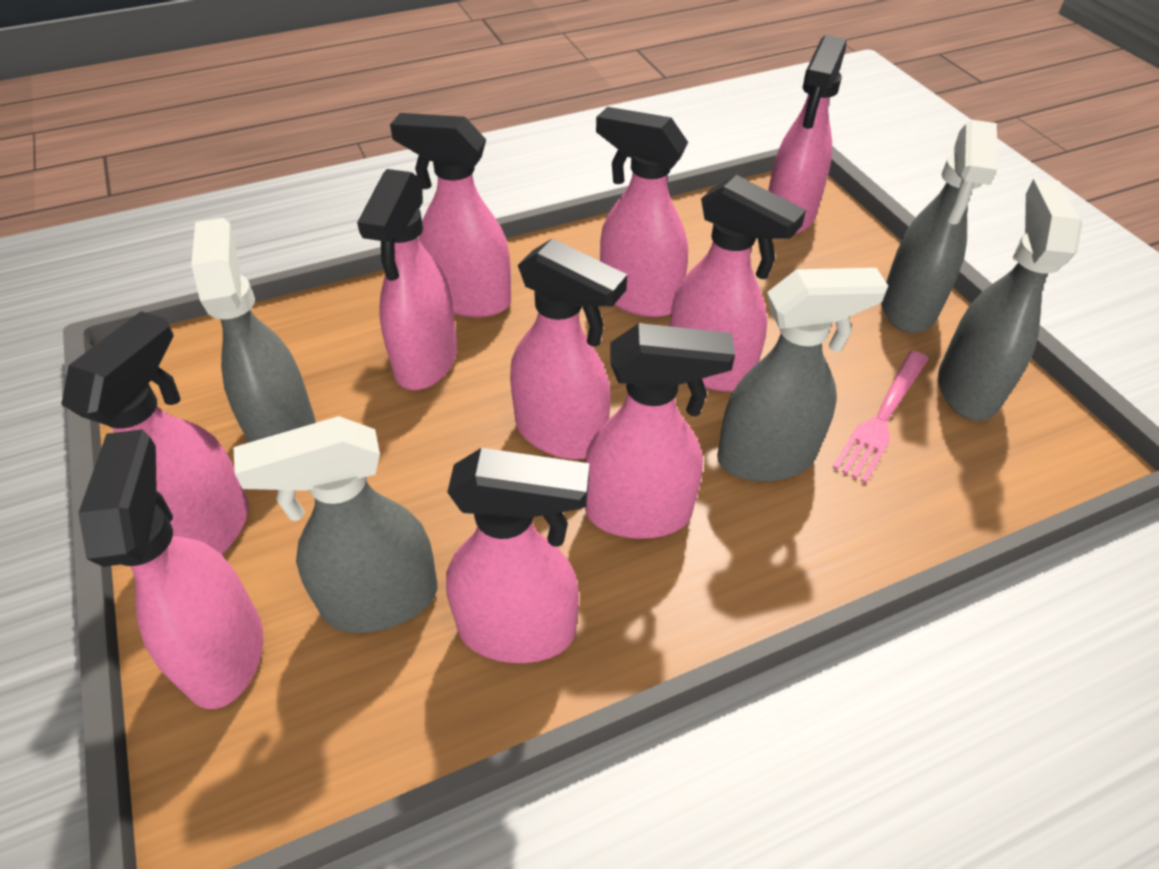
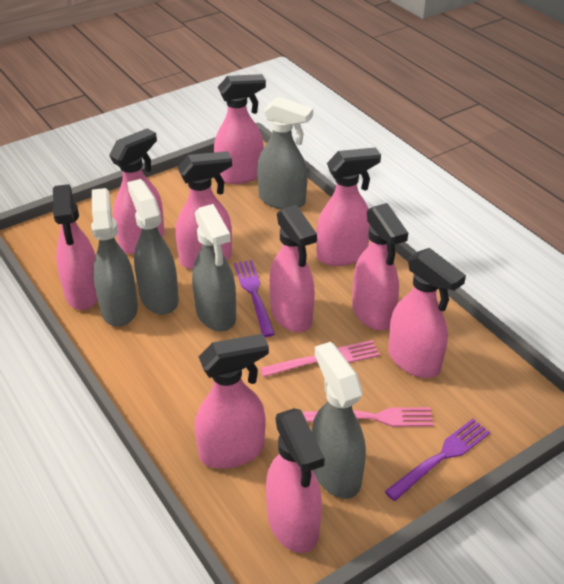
pink fork: 1 -> 2
purple fork: 0 -> 2

